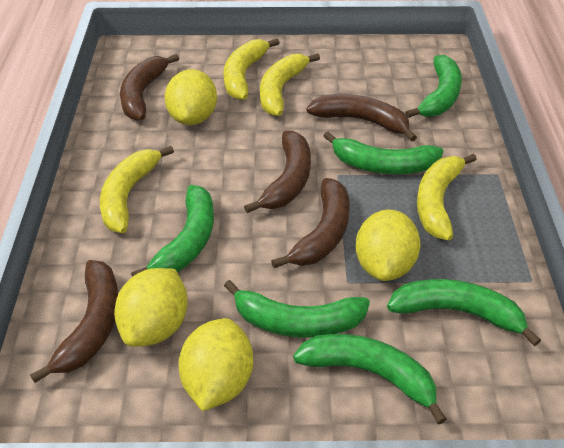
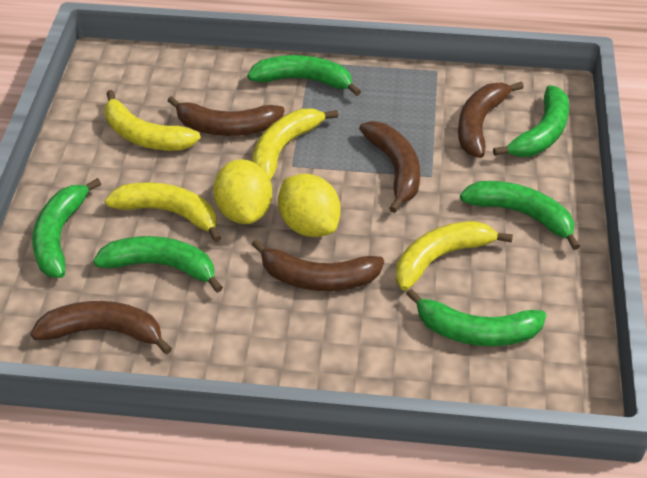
yellow lemon: 4 -> 2

